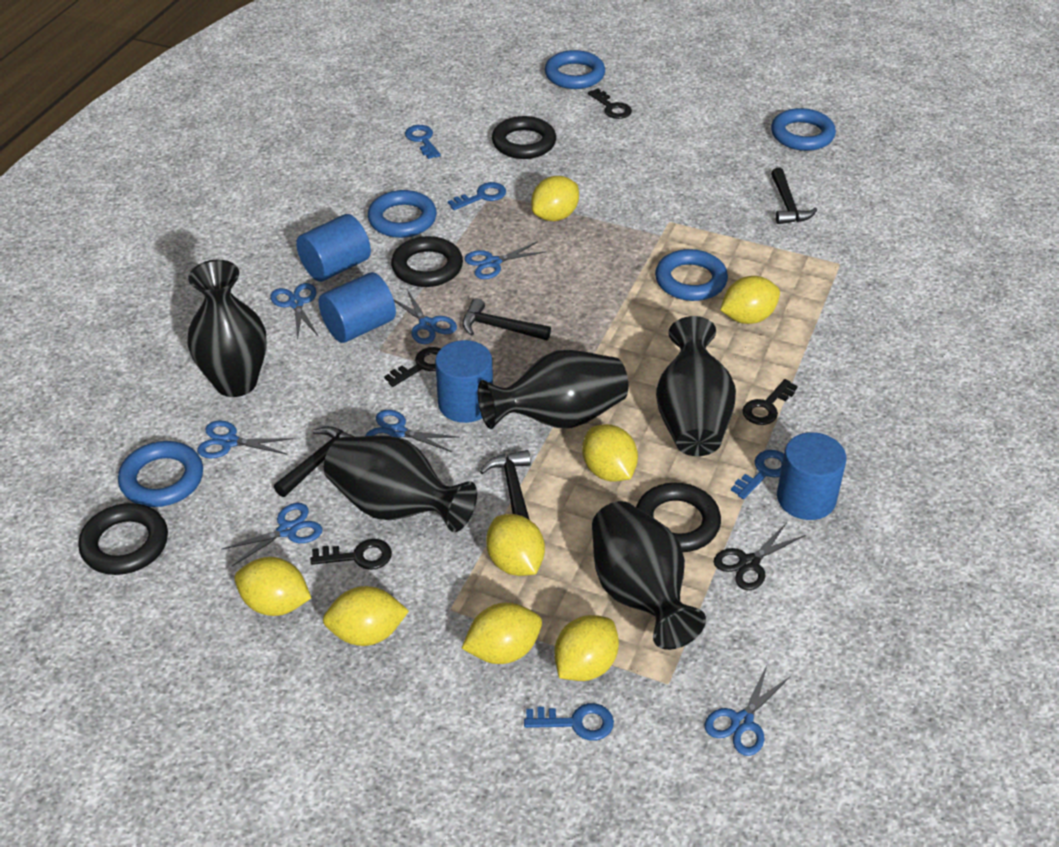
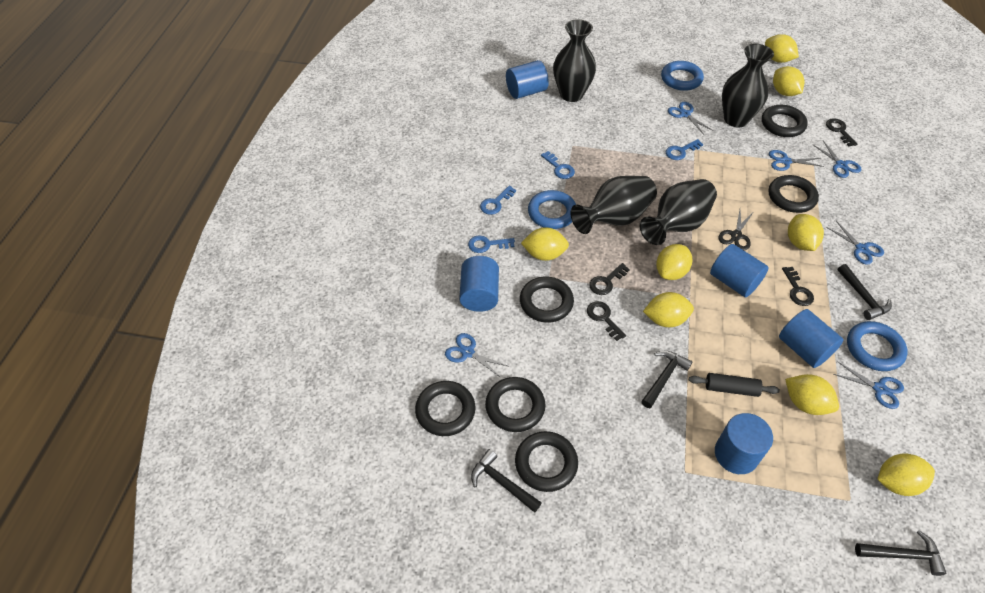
black ring: 4 -> 6
black rolling pin: 0 -> 1
black vase: 5 -> 4
blue cylinder: 4 -> 5
blue ring: 5 -> 3
blue scissors: 7 -> 6

